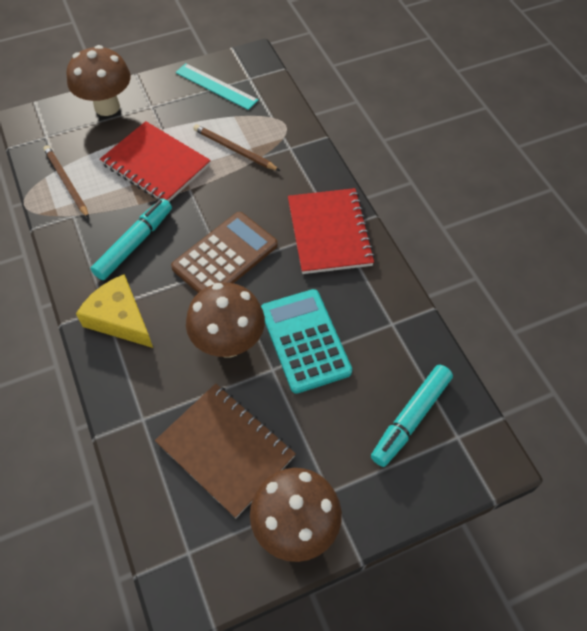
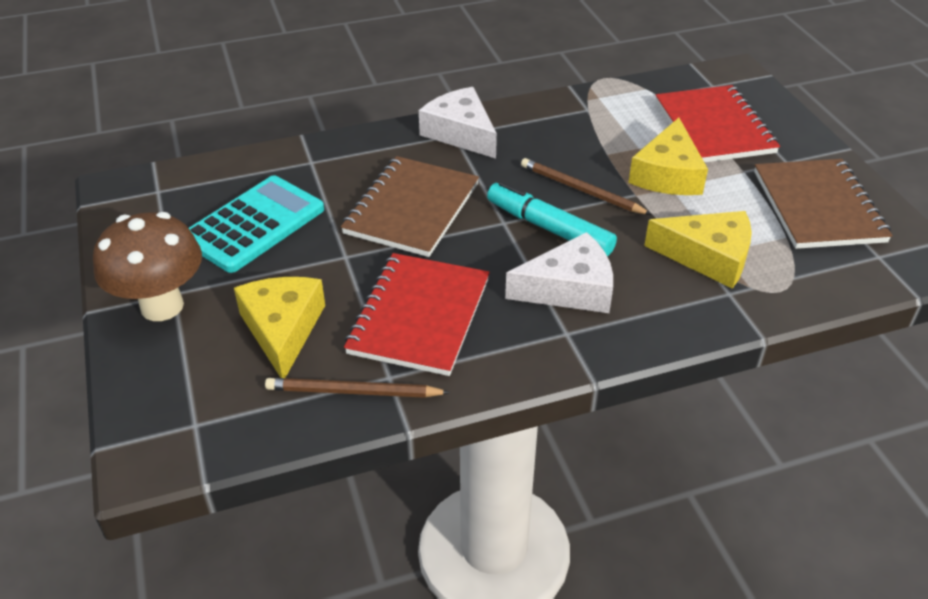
brown calculator: 1 -> 0
brown mushroom: 3 -> 1
brown notebook: 1 -> 2
turquoise marker: 2 -> 1
turquoise ruler: 1 -> 0
white cheese: 0 -> 2
yellow cheese: 1 -> 3

